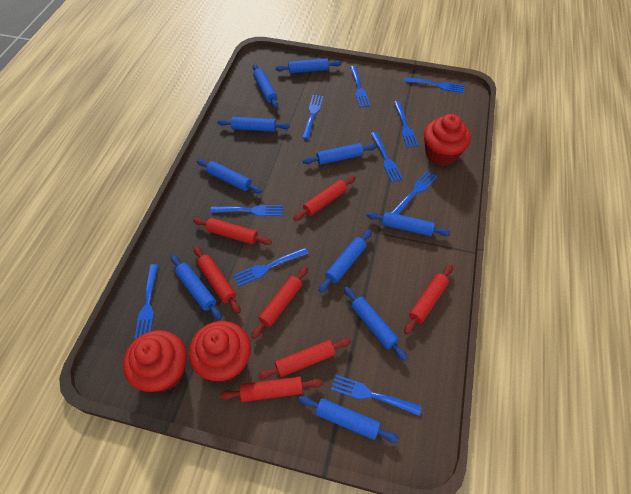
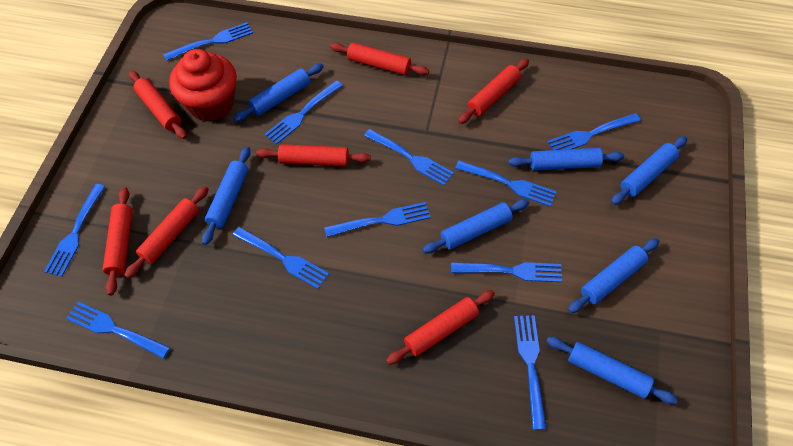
blue fork: 10 -> 11
blue rolling pin: 10 -> 7
red cupcake: 3 -> 1

